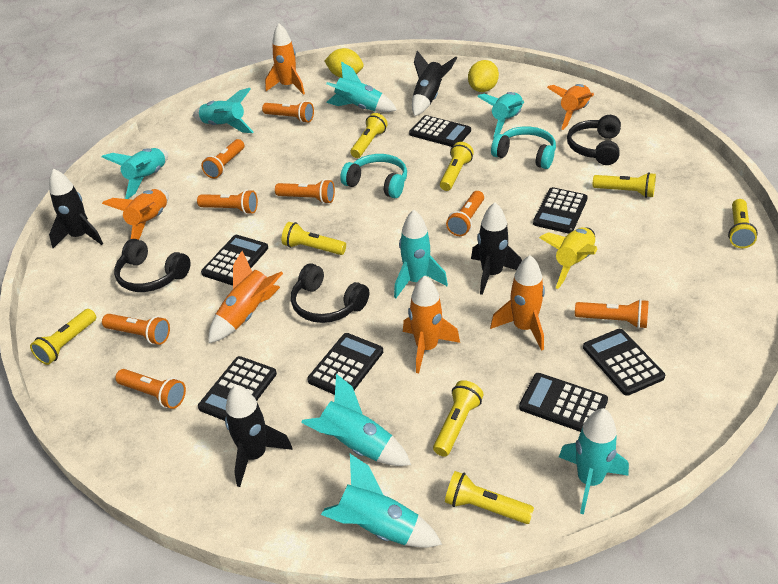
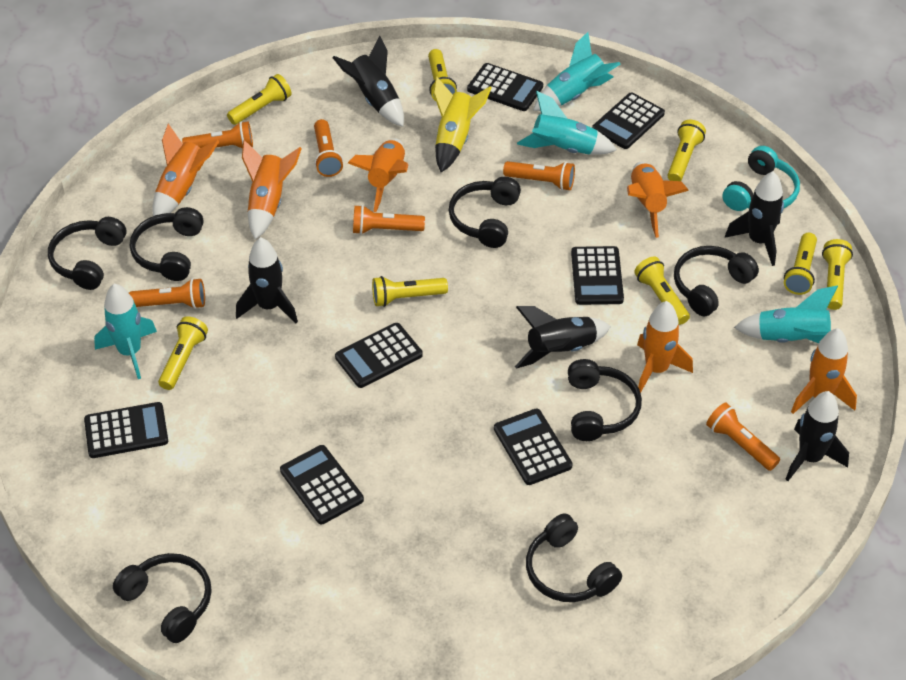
black headphones: 3 -> 7
black rocket: 4 -> 5
orange flashlight: 8 -> 6
turquoise headphones: 2 -> 1
turquoise rocket: 8 -> 4
yellow lemon: 2 -> 0

